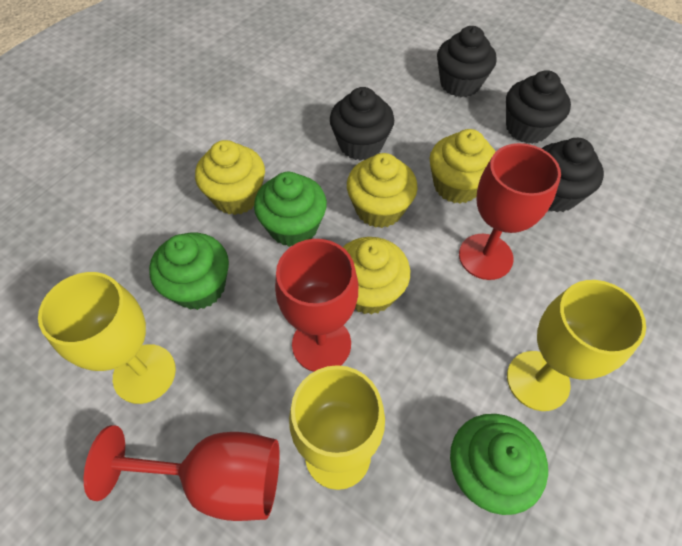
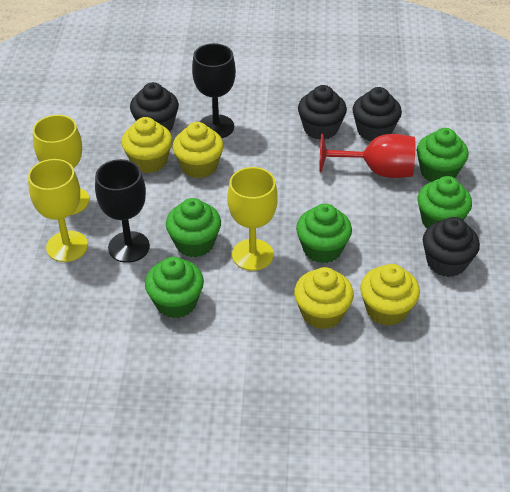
black goblet: 0 -> 2
green cupcake: 3 -> 5
red goblet: 3 -> 1

